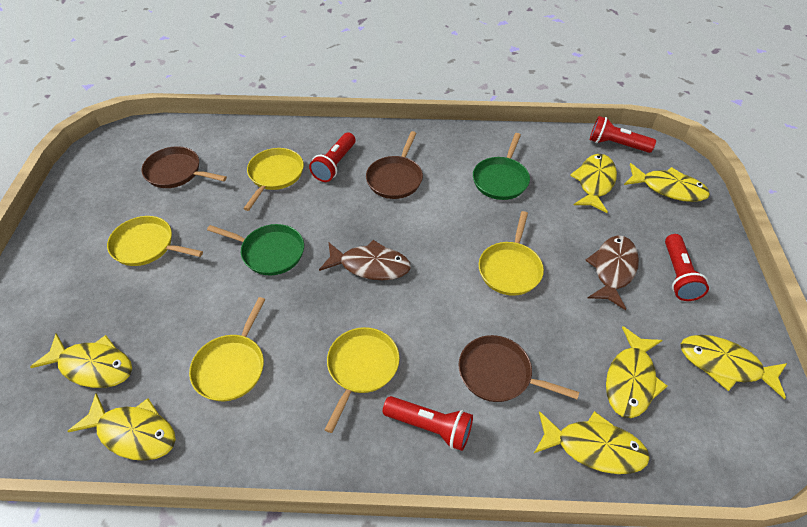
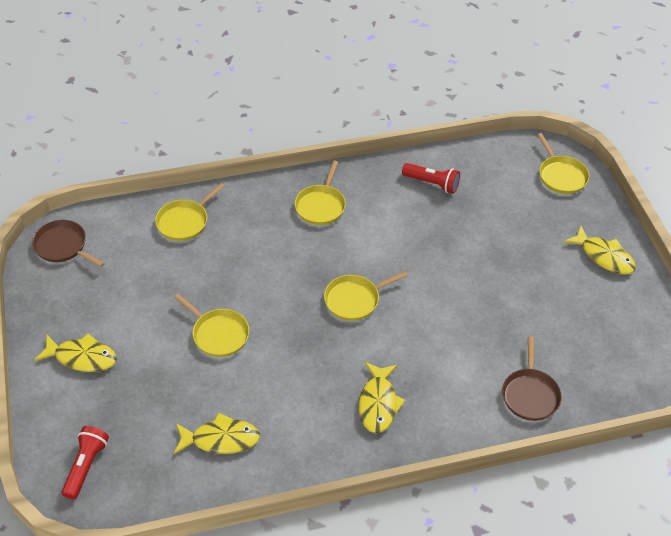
brown fish: 2 -> 0
brown pan: 3 -> 2
green pan: 2 -> 0
red flashlight: 4 -> 2
yellow fish: 7 -> 4

